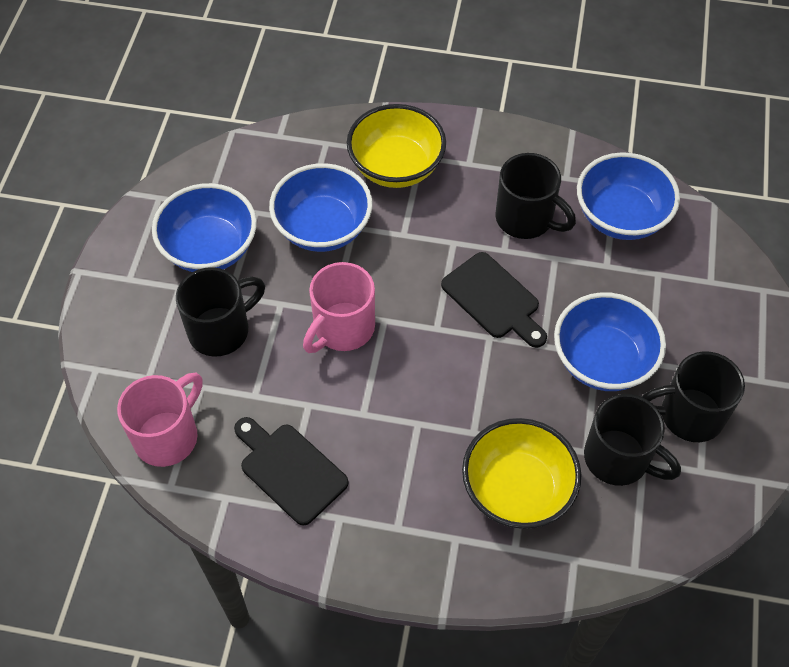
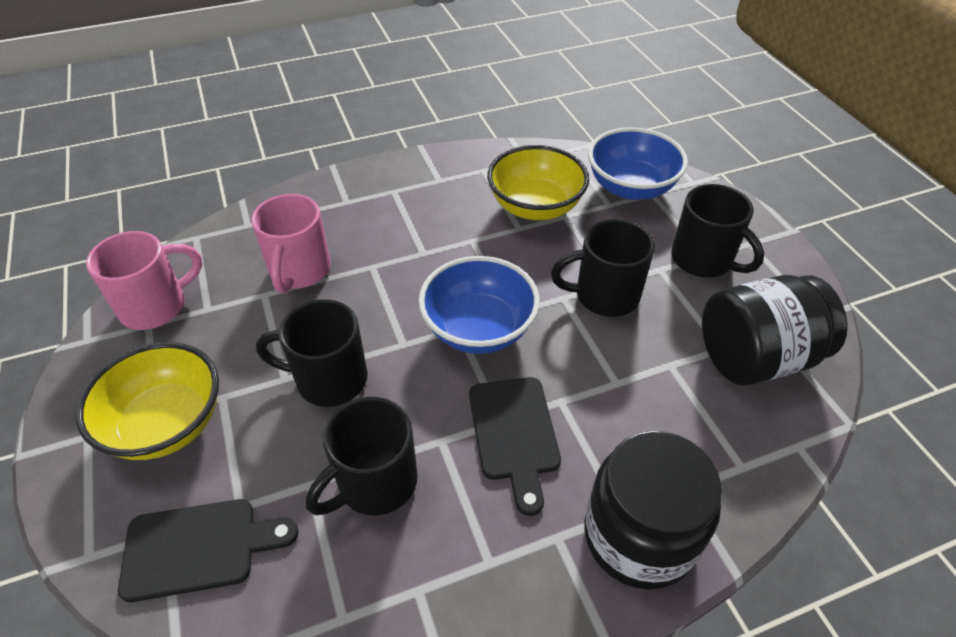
black jar: 0 -> 2
blue bowl: 4 -> 2

